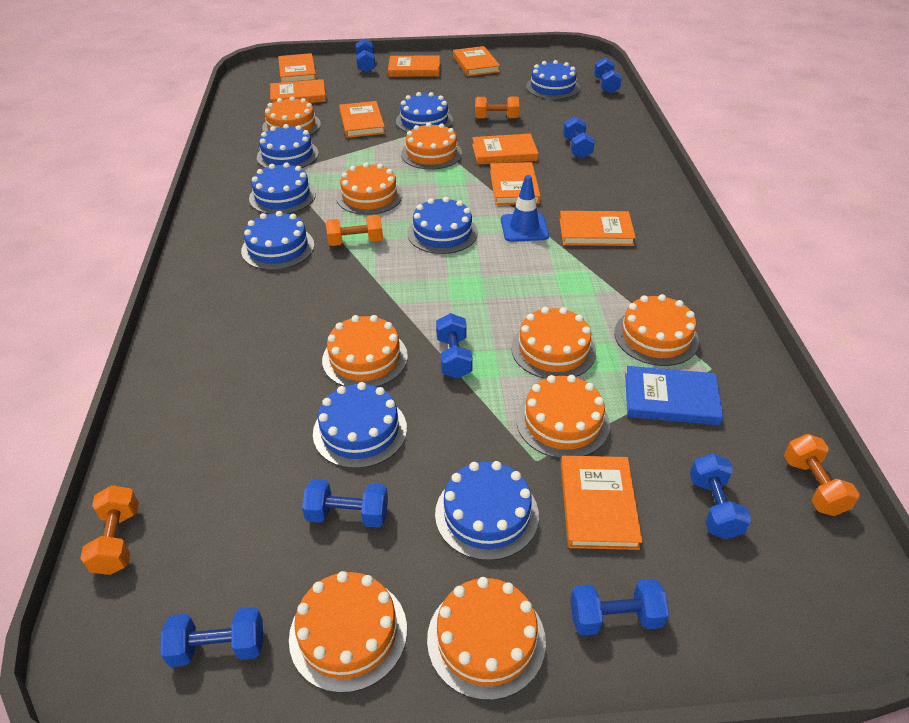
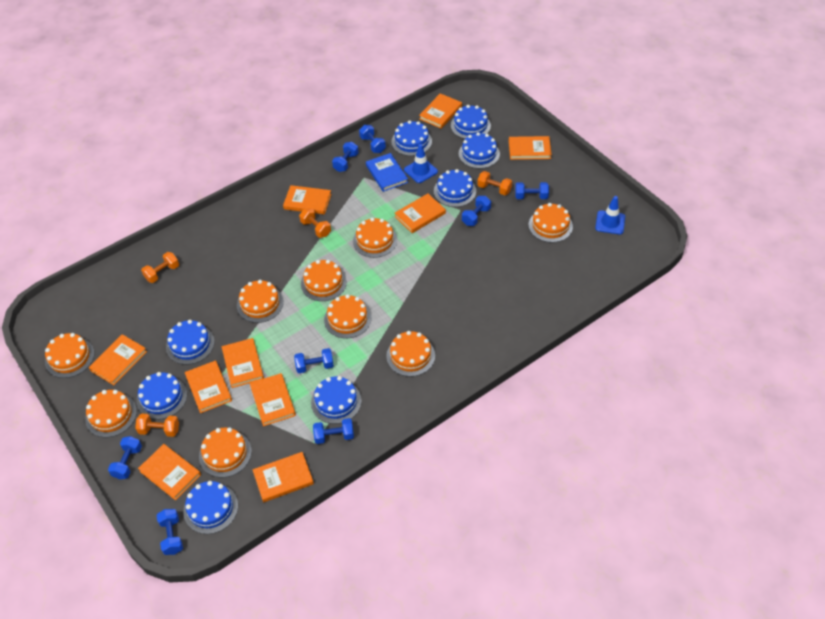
blue traffic cone: 1 -> 2
orange book: 9 -> 10

